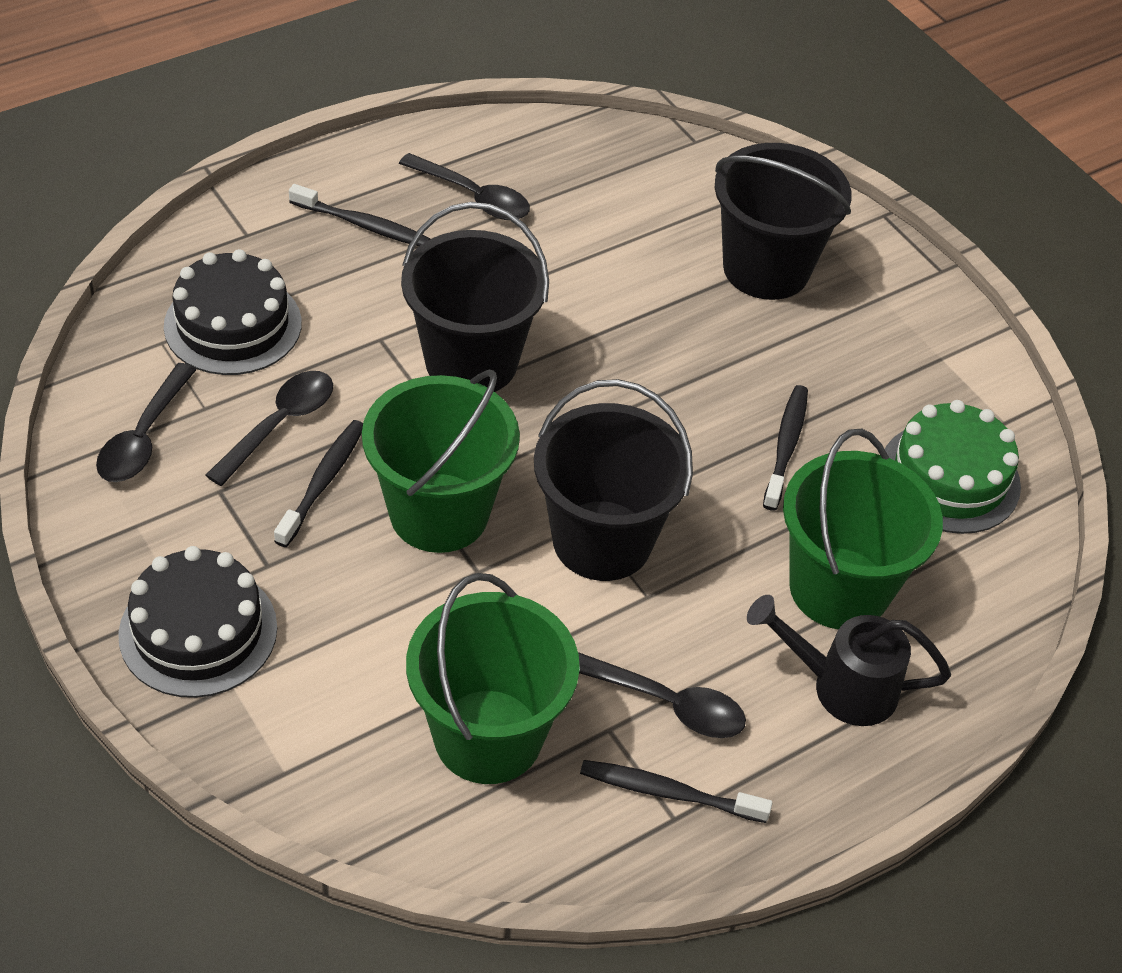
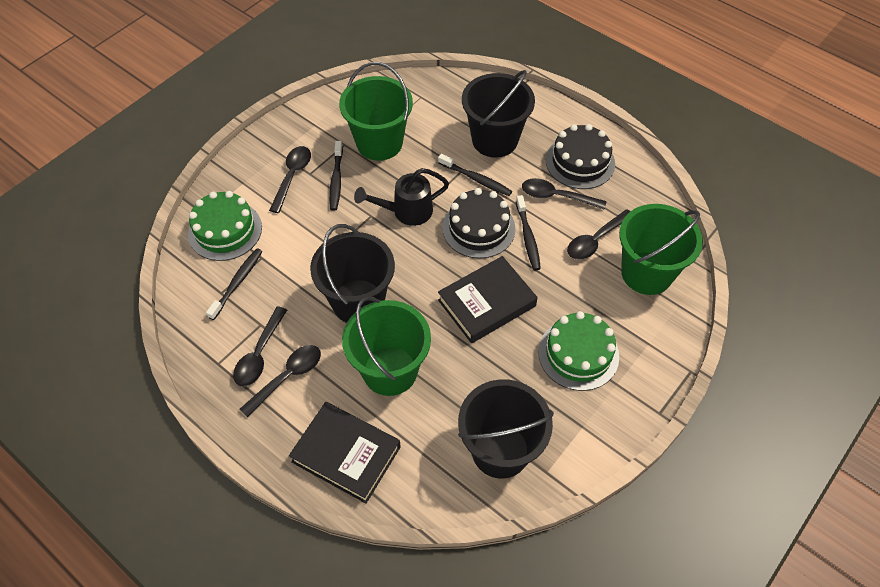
black book: 0 -> 2
black spoon: 4 -> 5
green cake: 1 -> 2

